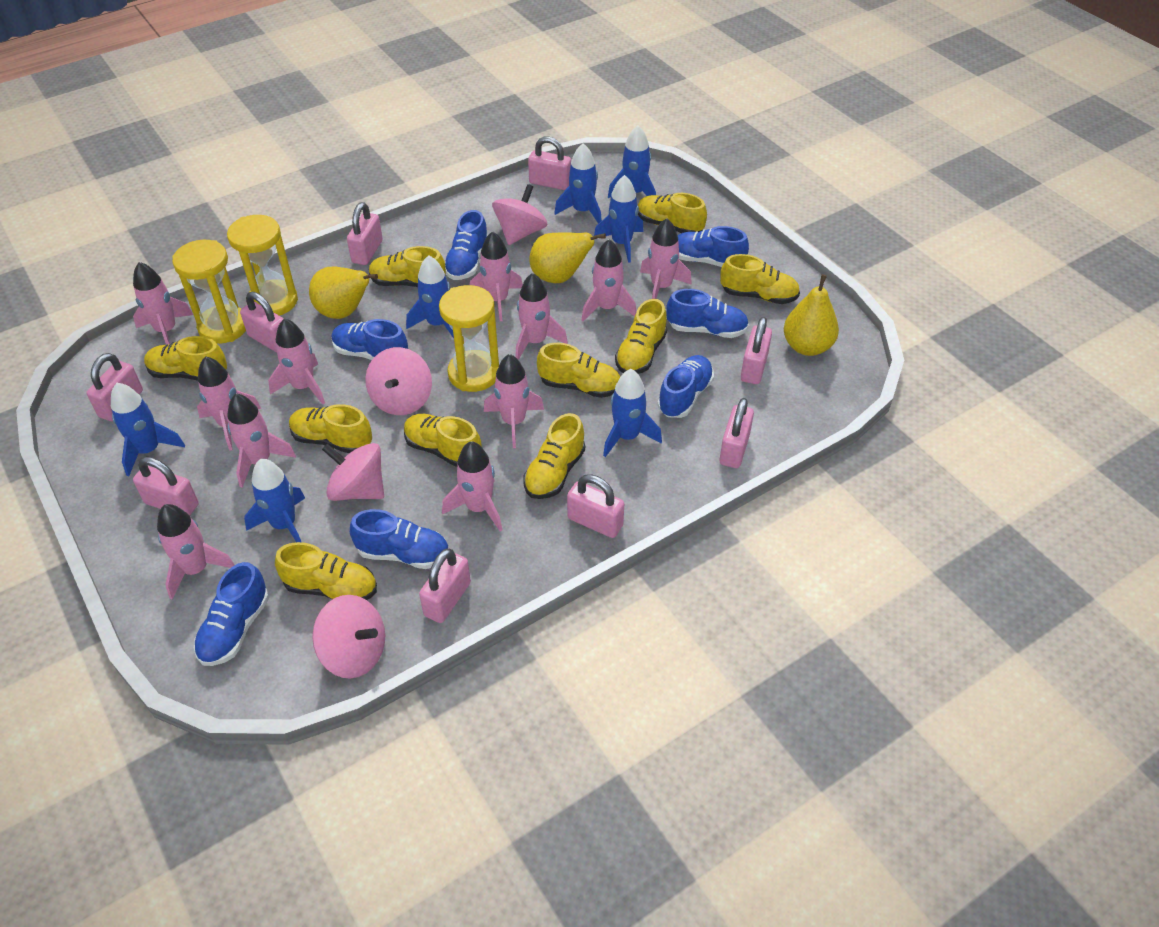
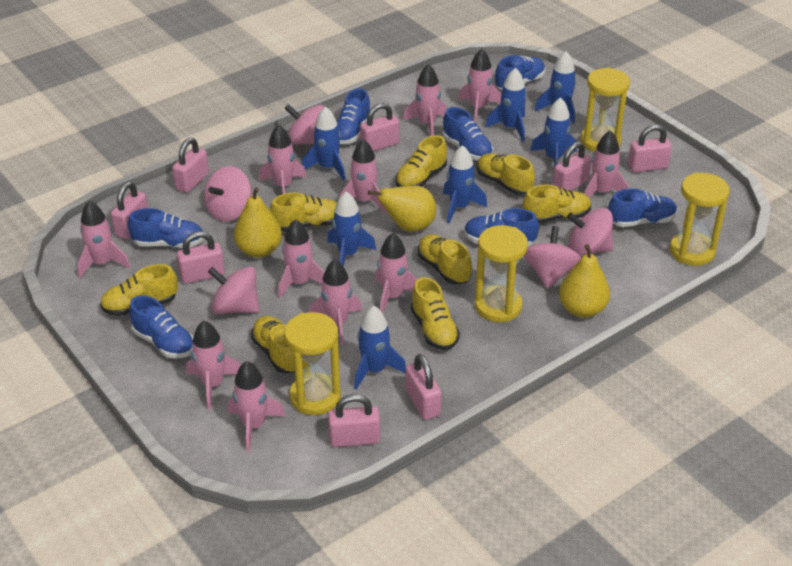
pink padlock: 9 -> 8
pink spinning top: 4 -> 5
yellow hourglass: 3 -> 4
yellow shoe: 10 -> 8

